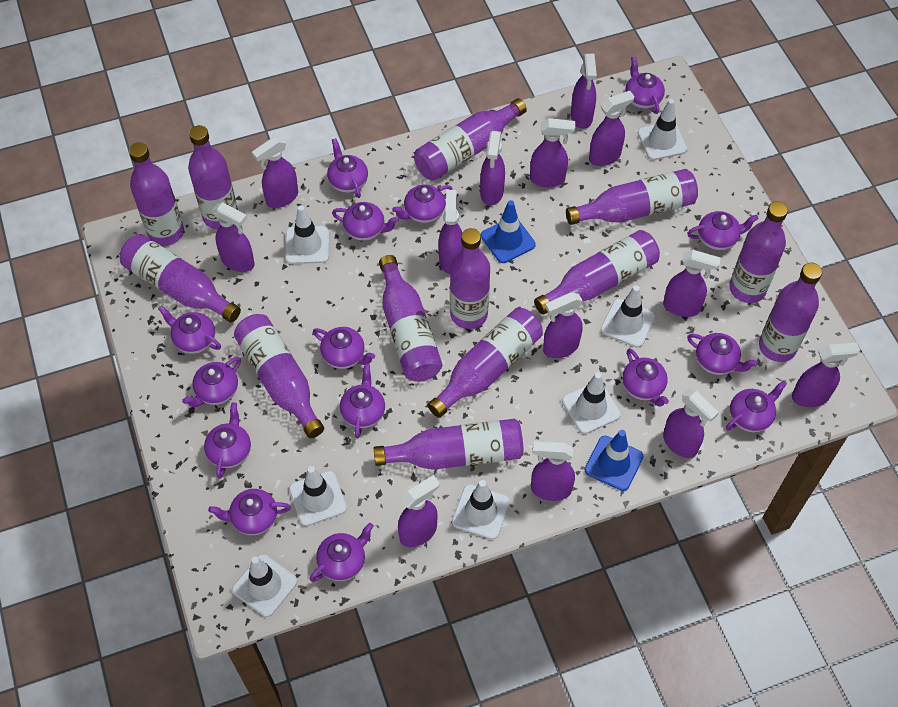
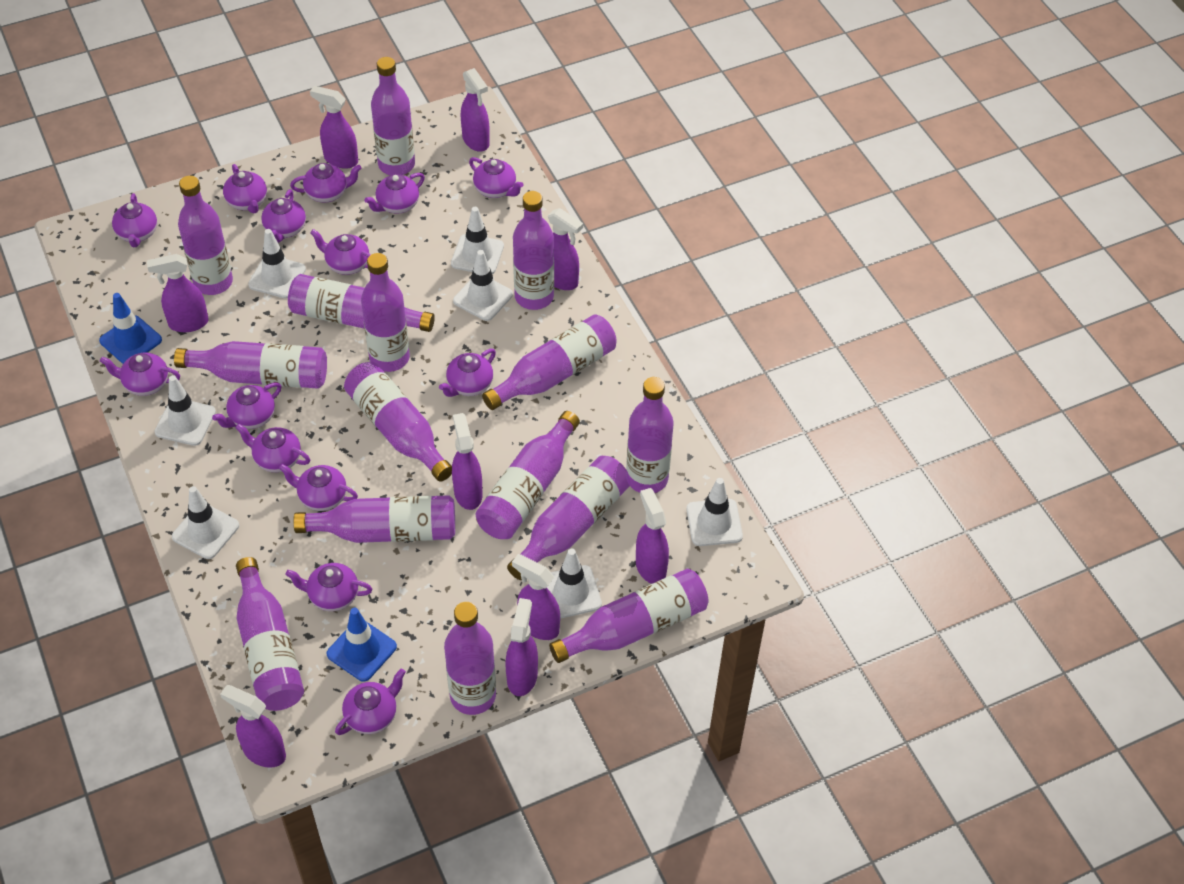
purple bottle: 13 -> 15
purple spray bottle: 13 -> 9
purple teapot: 15 -> 14

